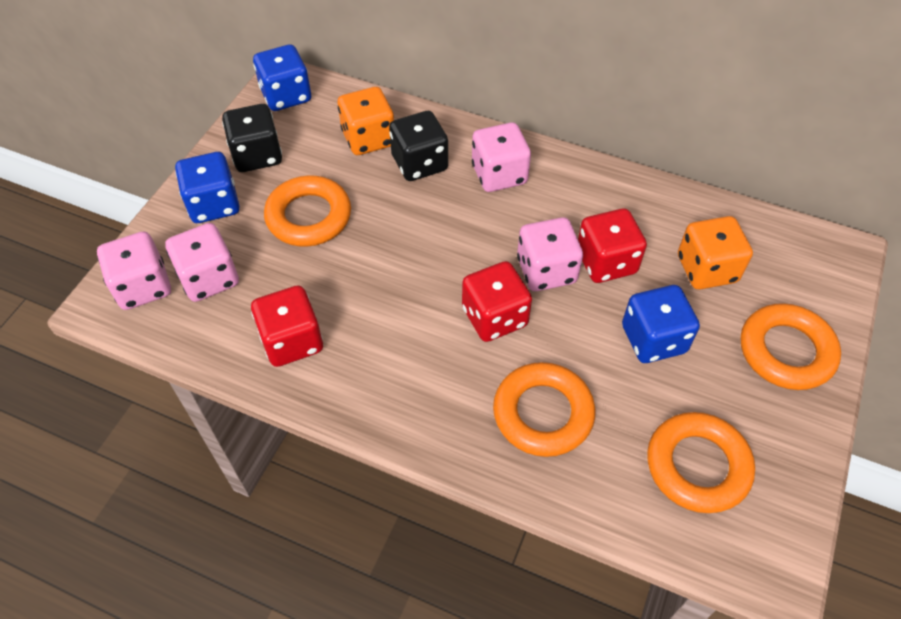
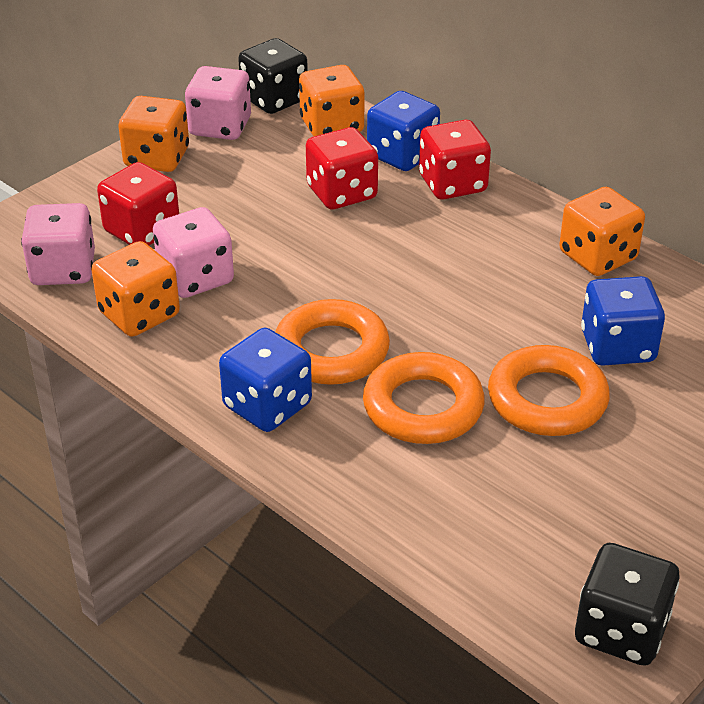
orange dice: 2 -> 4
orange ring: 4 -> 3
pink dice: 4 -> 3

